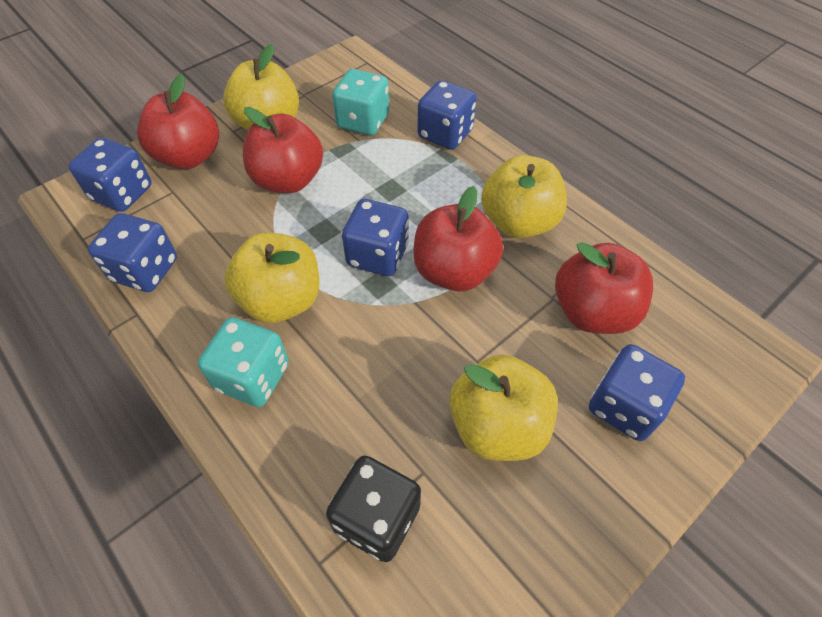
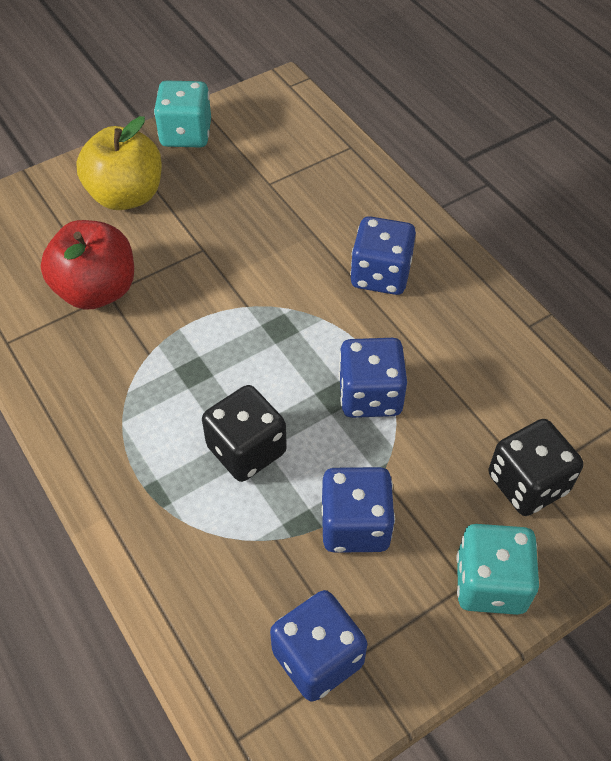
black dice: 1 -> 2
blue dice: 5 -> 4
red apple: 4 -> 1
yellow apple: 4 -> 1

